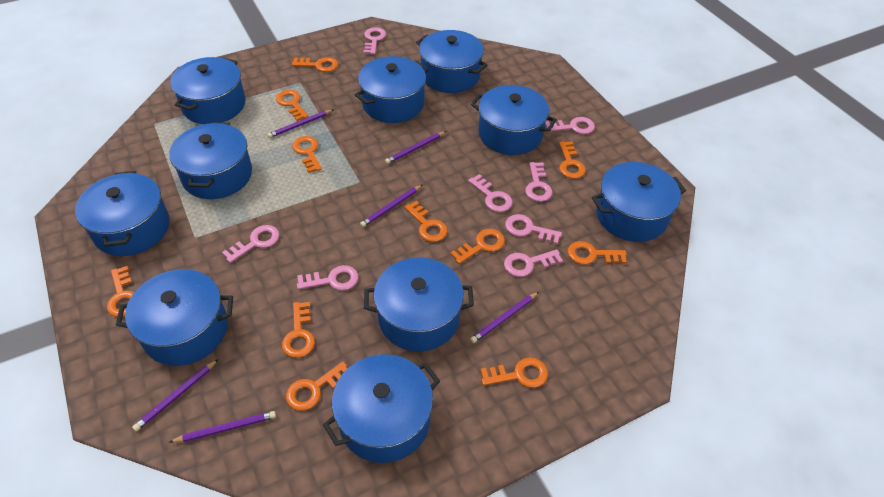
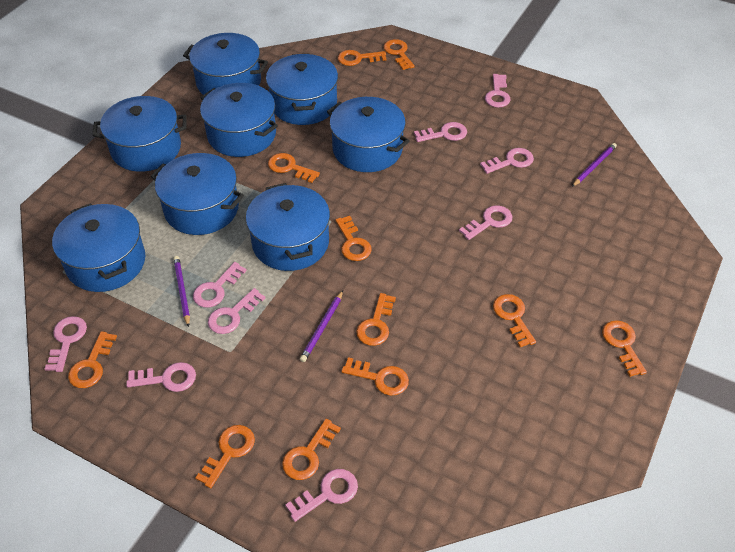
blue pot: 10 -> 8
pink key: 8 -> 9
purple pencil: 6 -> 3

